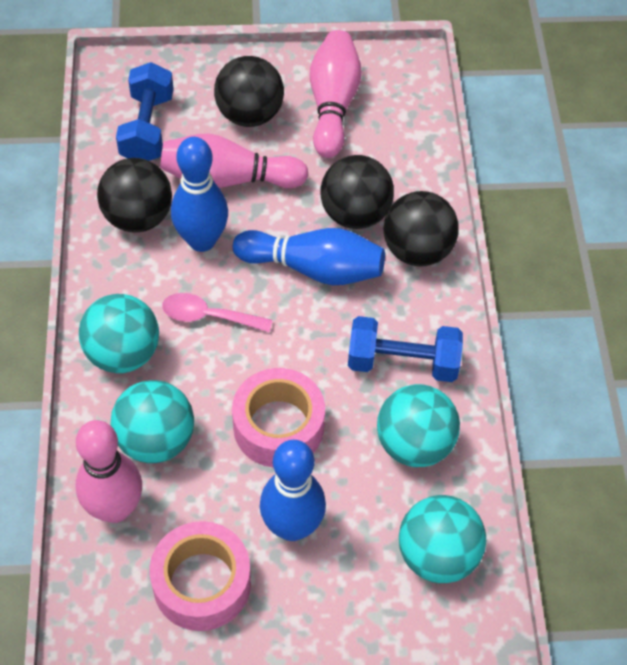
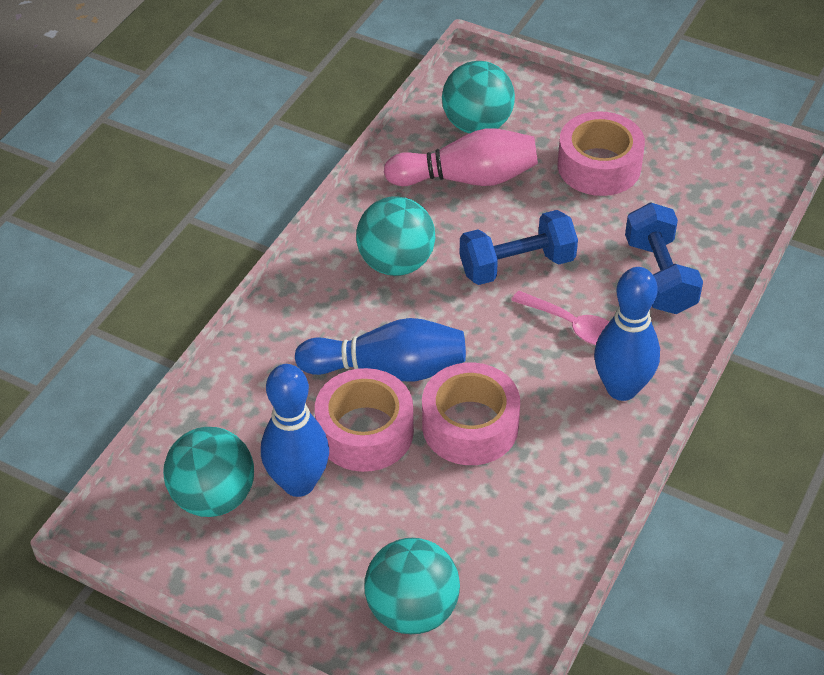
black ball: 4 -> 0
pink bowling pin: 3 -> 1
pink tape: 2 -> 3

